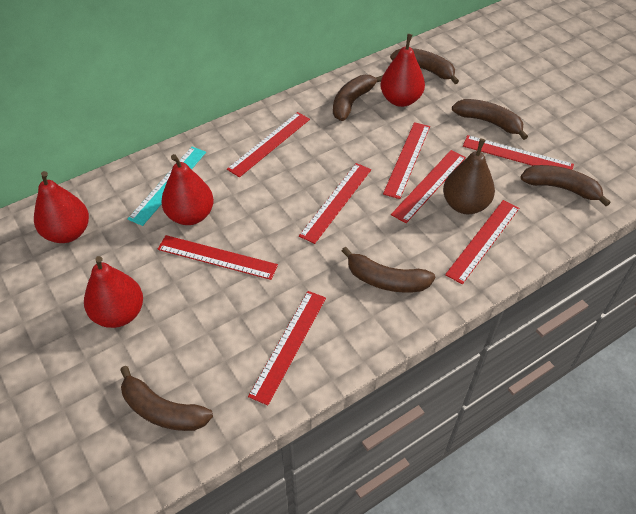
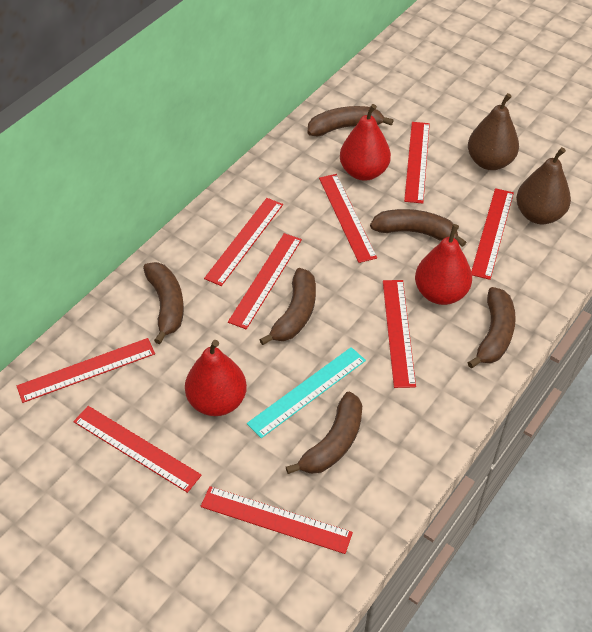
brown pear: 1 -> 2
red pear: 4 -> 3
red ruler: 8 -> 9

